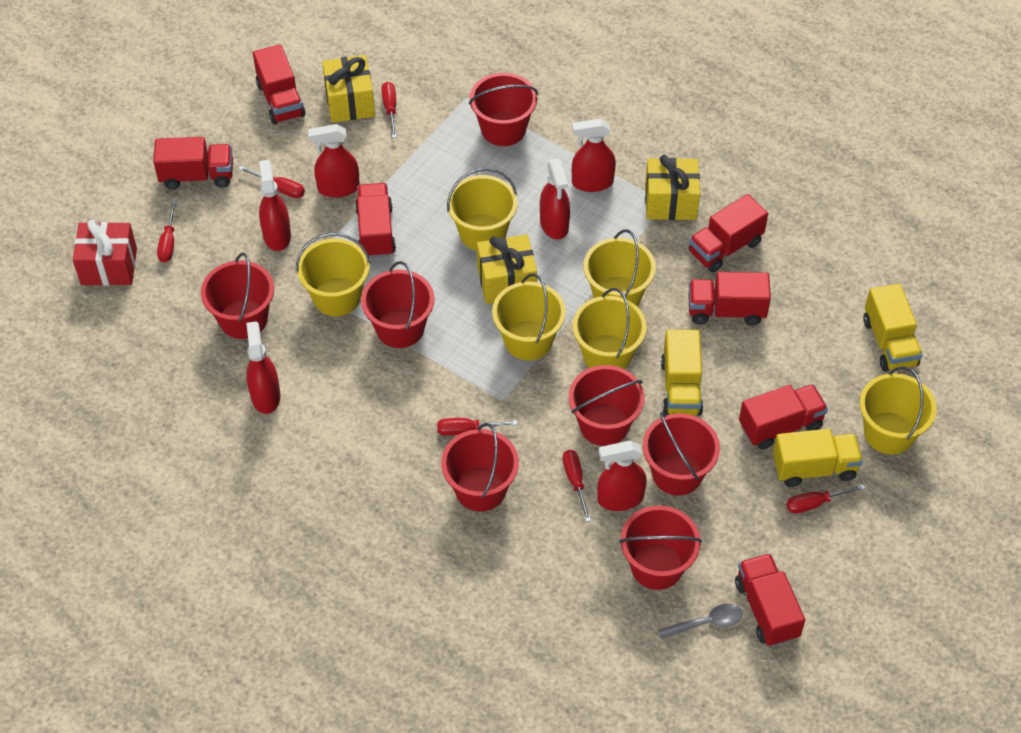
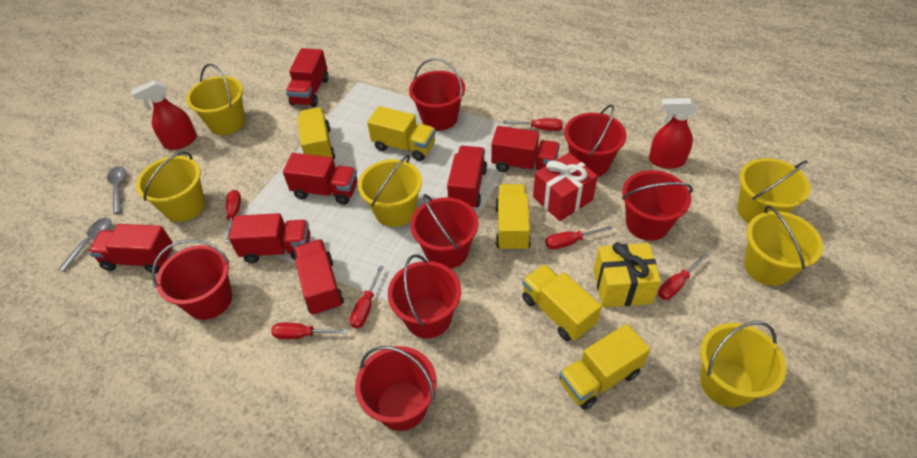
grey spoon: 1 -> 2
red spray bottle: 6 -> 2
yellow gift: 3 -> 1
yellow truck: 3 -> 5

